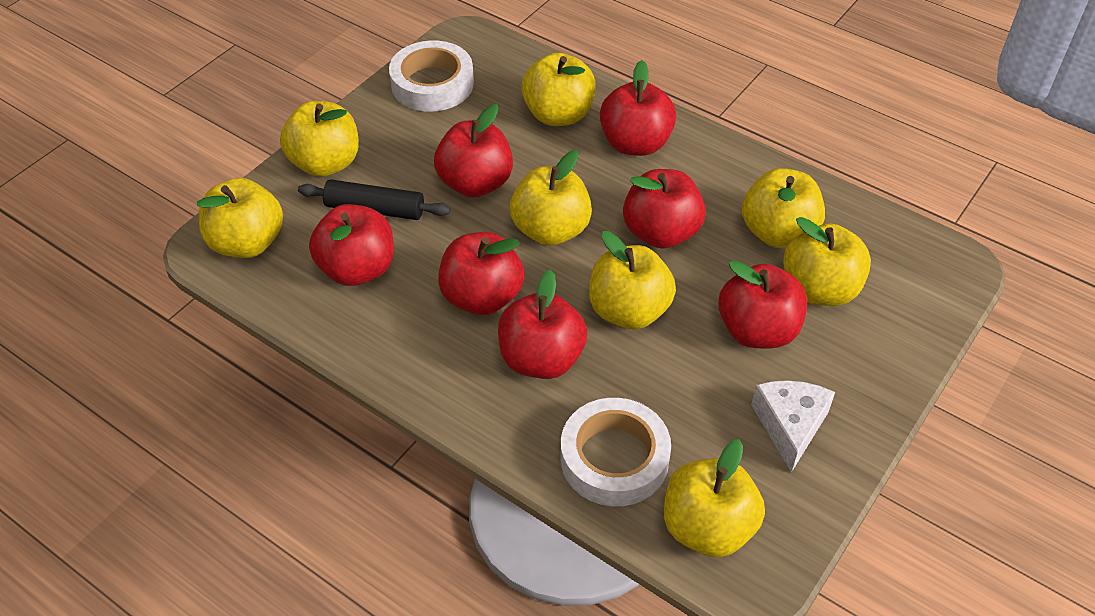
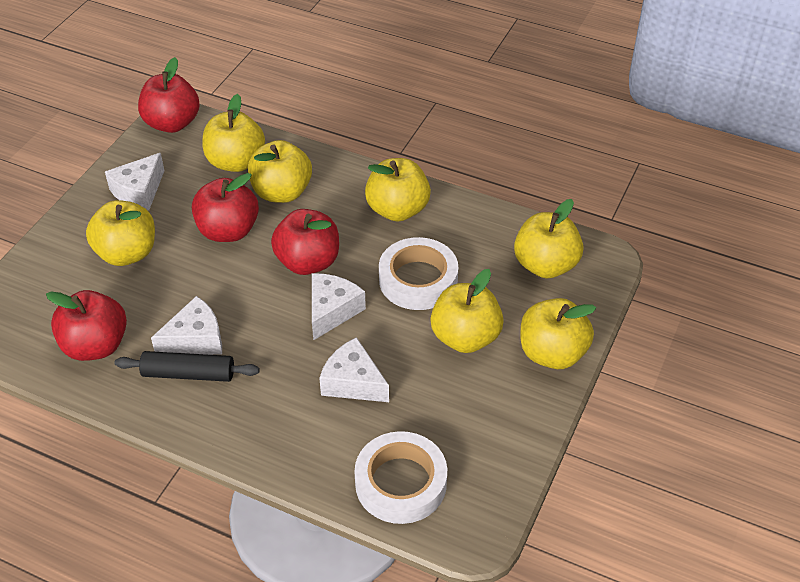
red apple: 7 -> 4
white cheese: 1 -> 4
yellow apple: 8 -> 7

